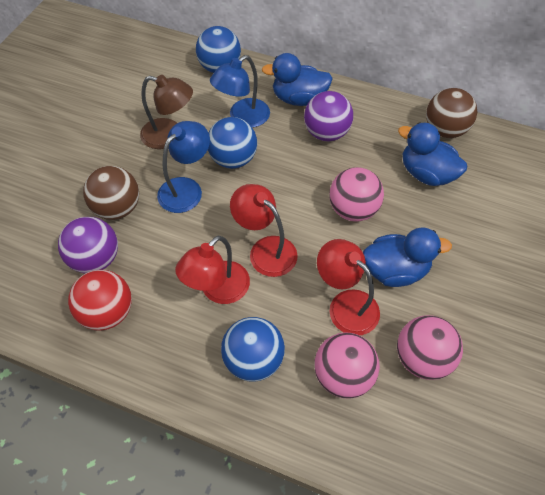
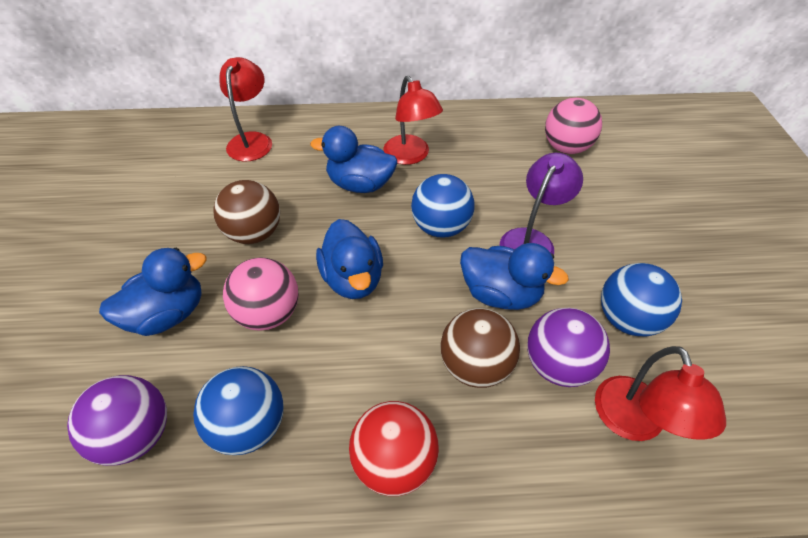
blue duck: 3 -> 4
blue lamp: 2 -> 0
brown lamp: 1 -> 0
pink ball: 3 -> 2
purple lamp: 0 -> 1

